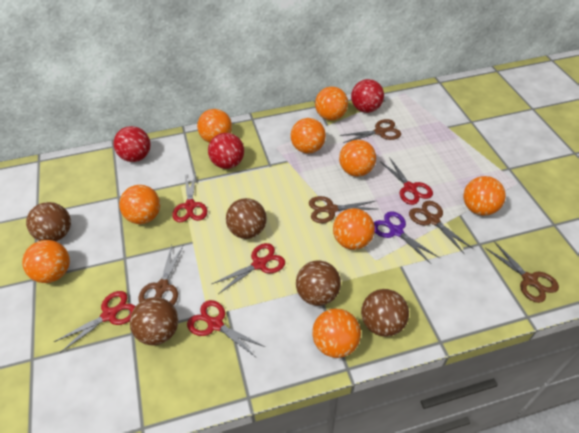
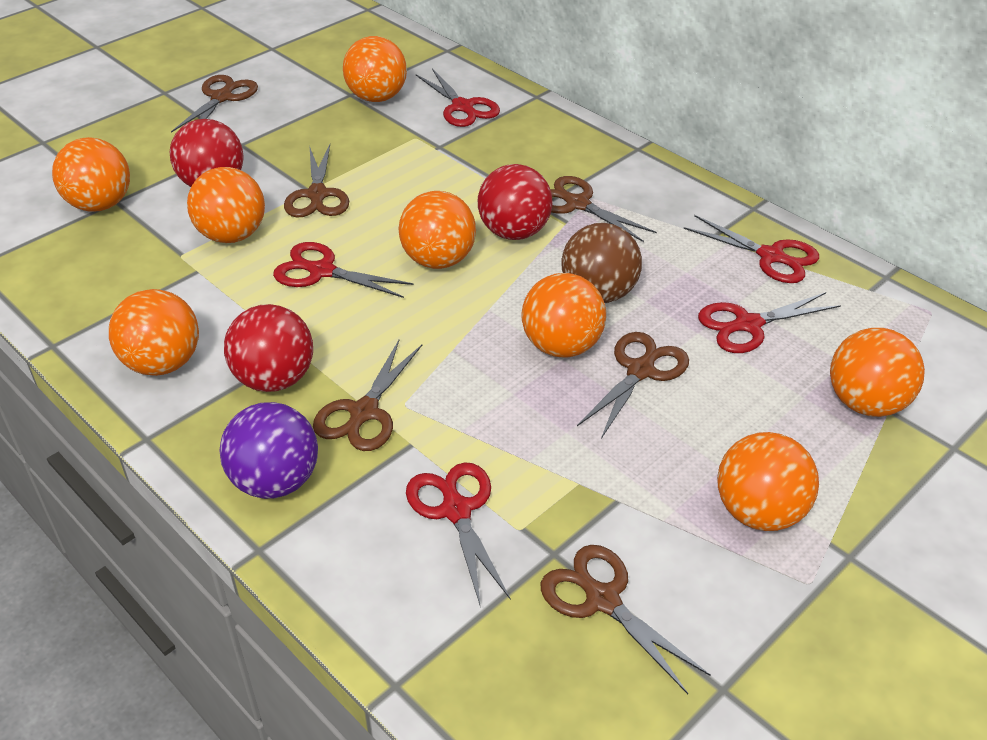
brown ball: 5 -> 1
brown scissors: 5 -> 6
orange ball: 9 -> 8
purple ball: 0 -> 1
purple scissors: 1 -> 0

